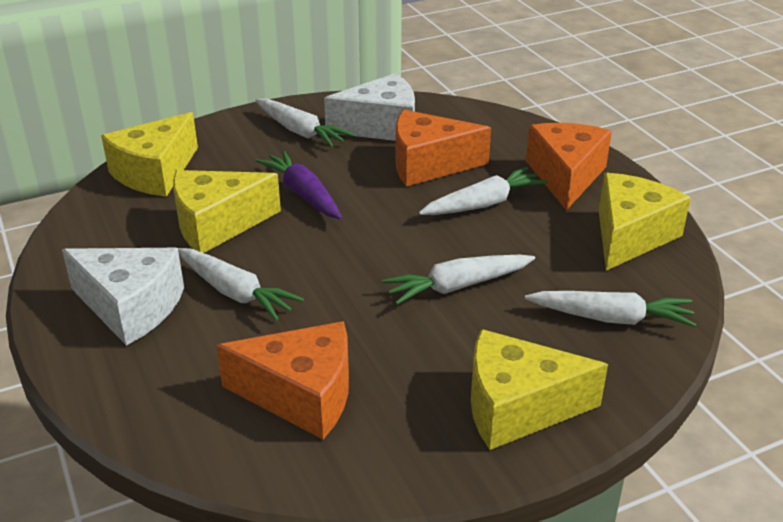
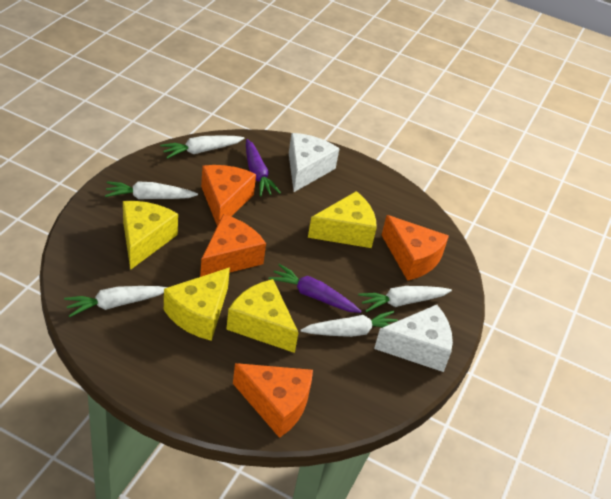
orange cheese: 3 -> 4
purple carrot: 1 -> 2

